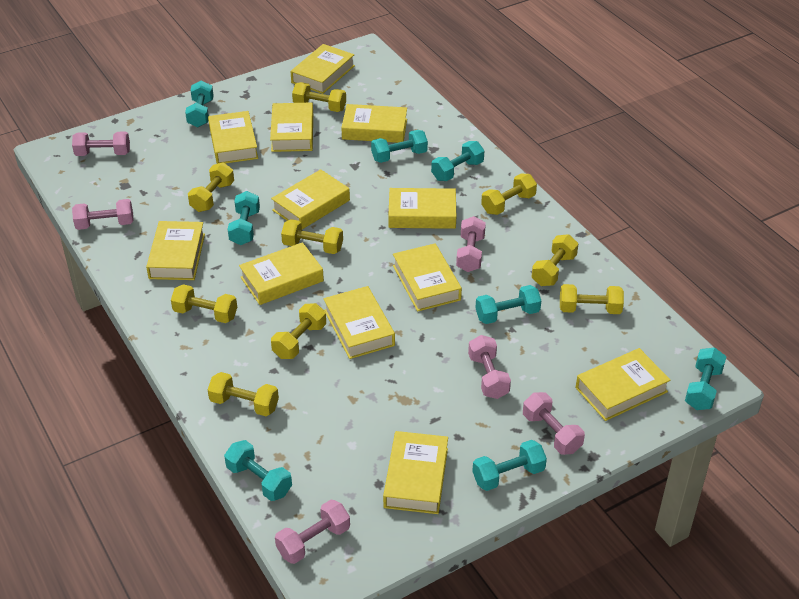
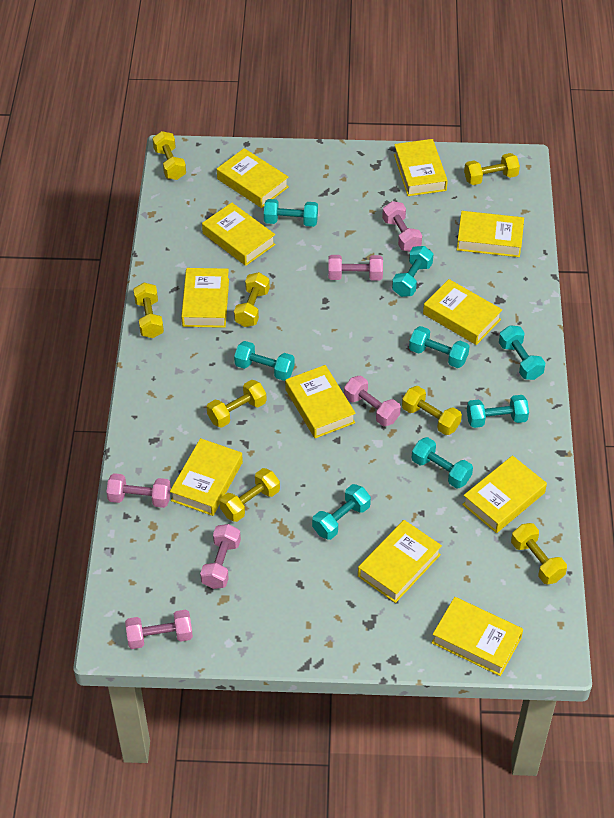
yellow book: 12 -> 11
yellow dumbbell: 9 -> 8

